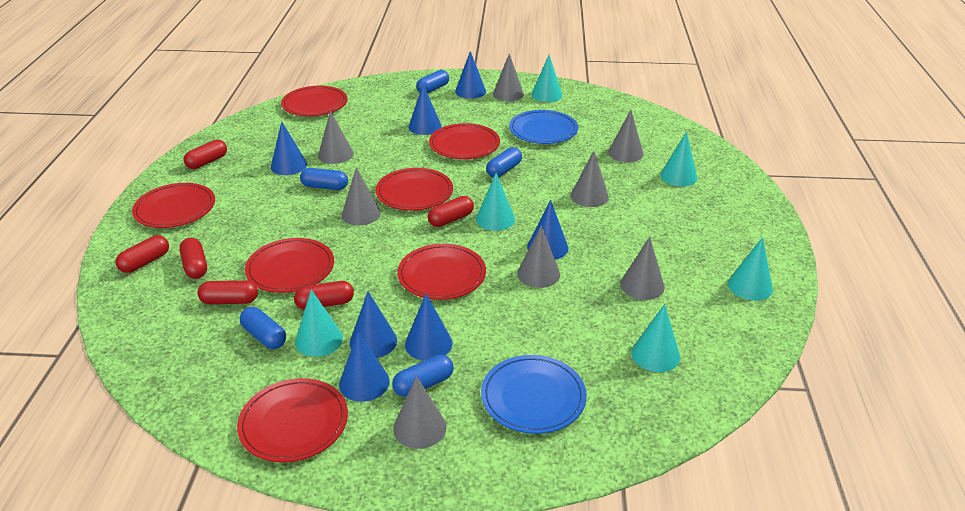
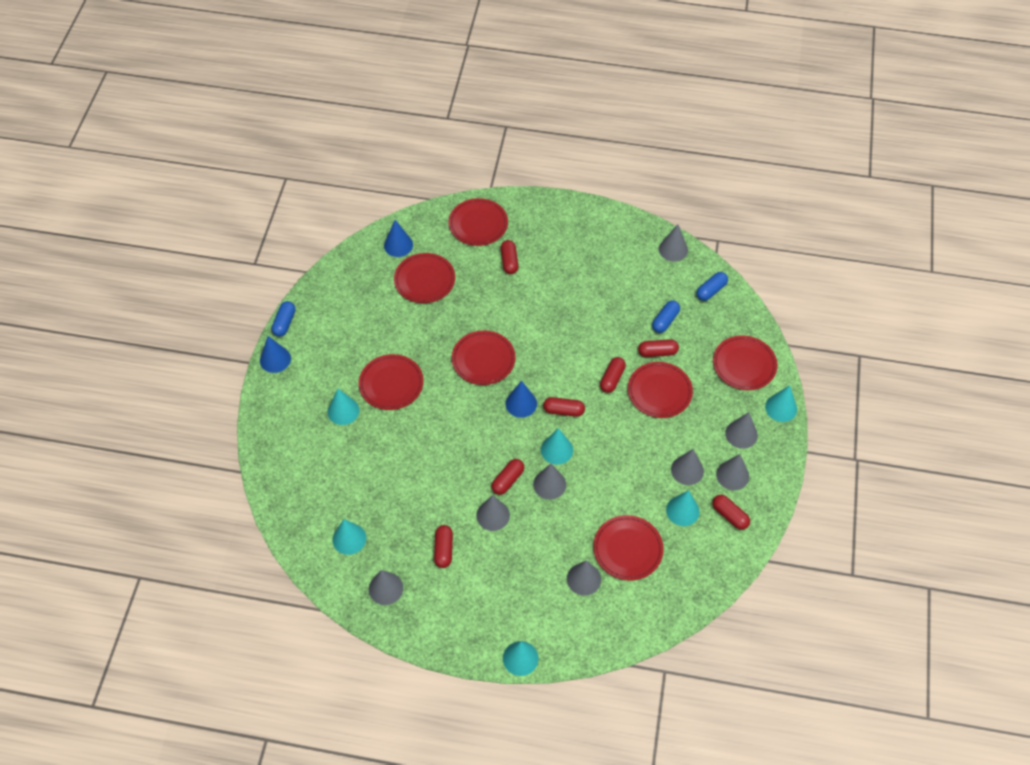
blue capsule: 5 -> 3
blue cone: 7 -> 3
blue plate: 2 -> 0
red capsule: 6 -> 7

